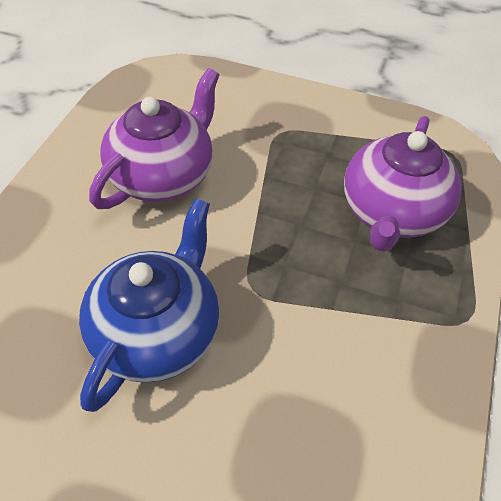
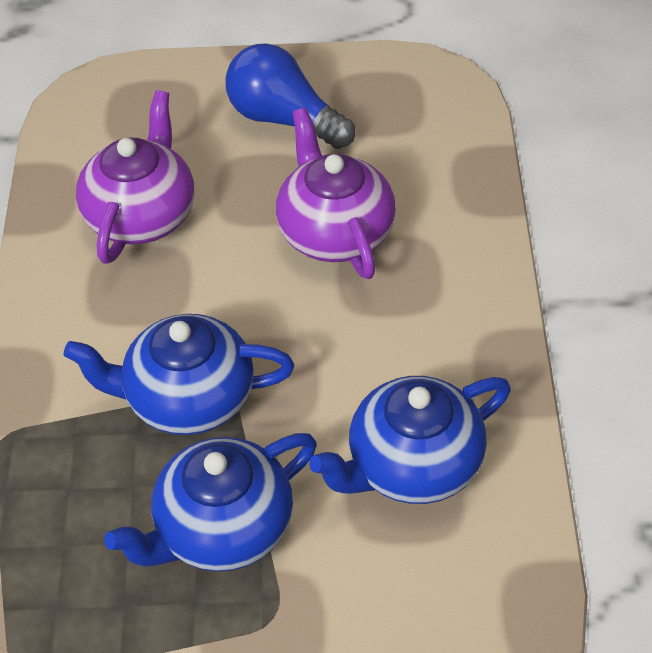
blue light bulb: 0 -> 1
blue teapot: 1 -> 3

